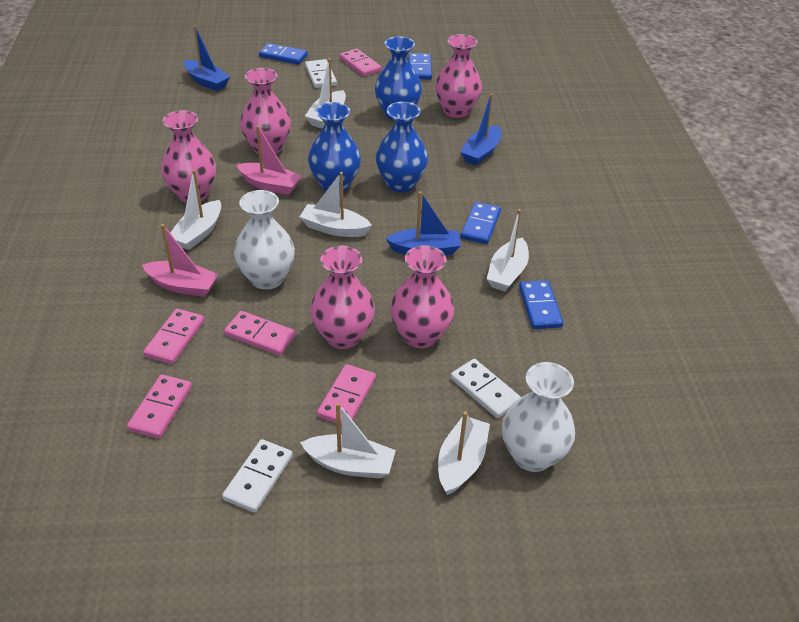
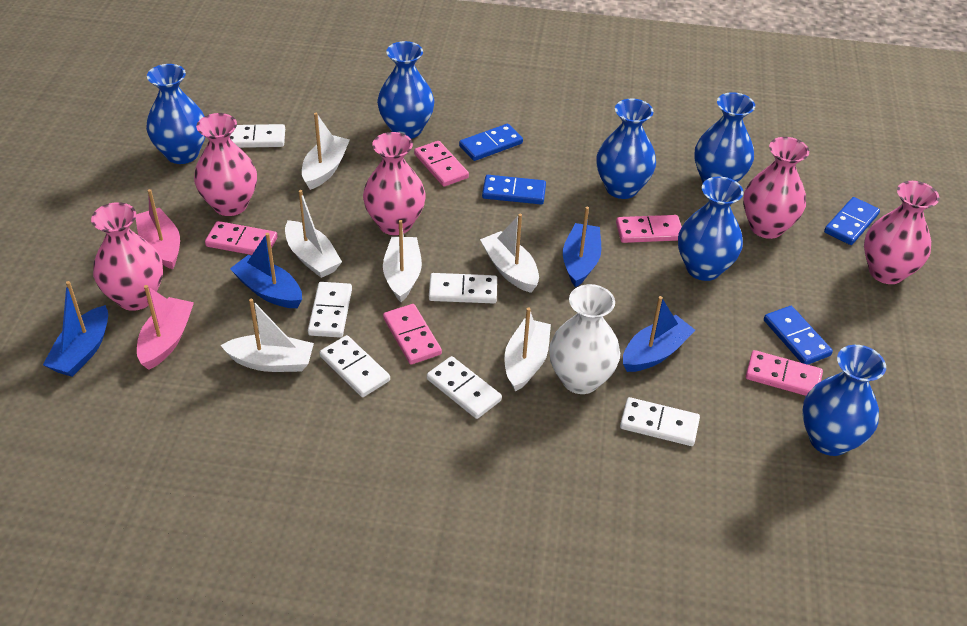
blue boat: 3 -> 4
blue vase: 3 -> 6
white domino: 3 -> 6
white vase: 2 -> 1

